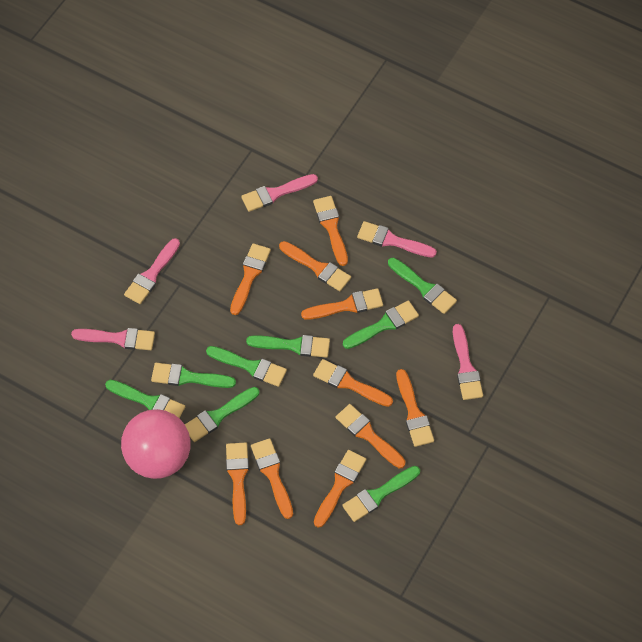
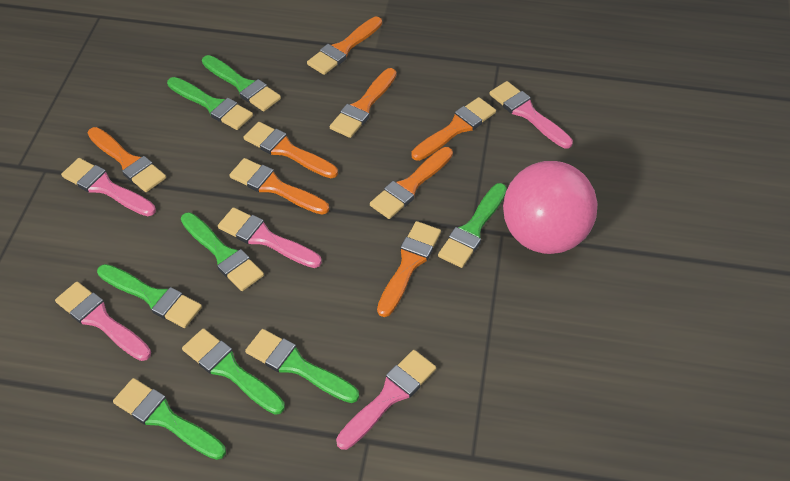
orange brush: 10 -> 8

